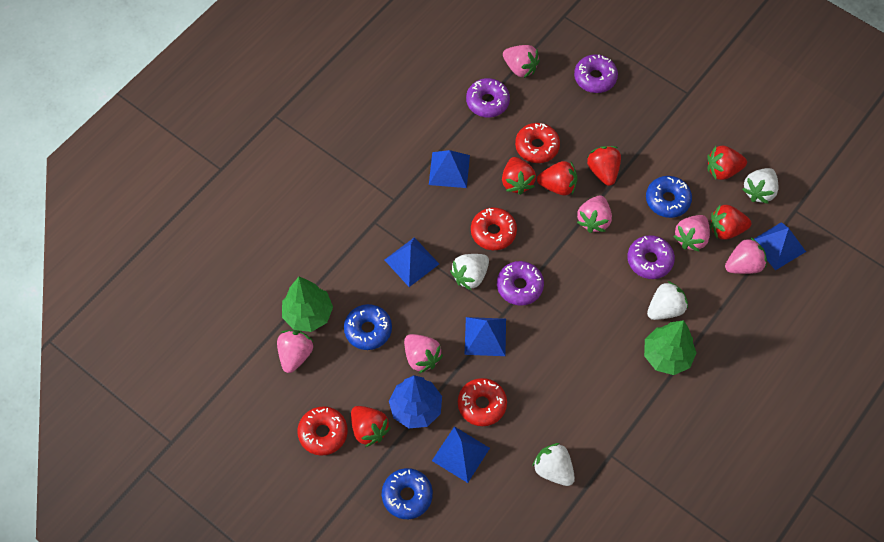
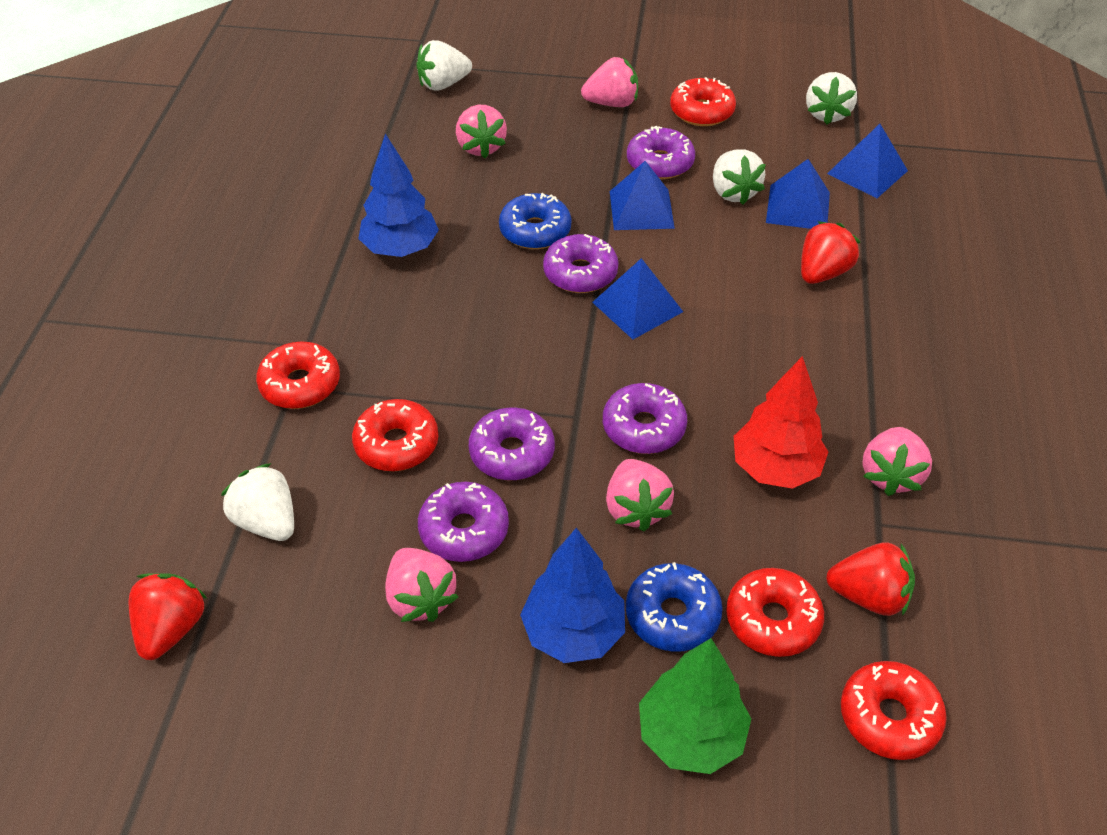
blue donut: 3 -> 2
blue pyramid: 5 -> 4
blue tree: 1 -> 2
green tree: 2 -> 1
pink strawberry: 6 -> 5
purple donut: 4 -> 5
red donut: 4 -> 5
red strawberry: 6 -> 3
red tree: 0 -> 1

